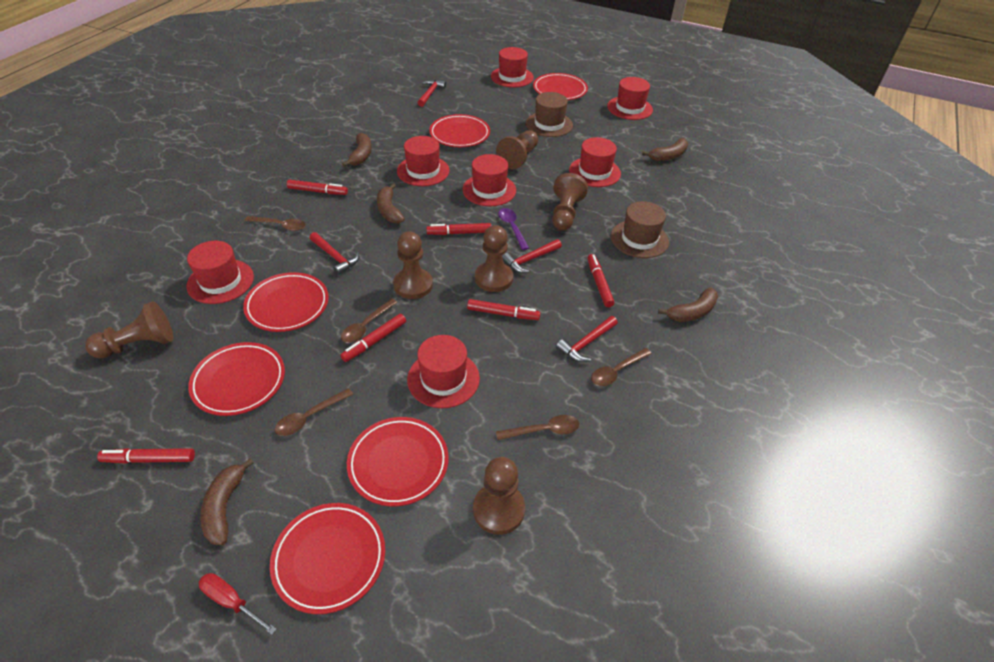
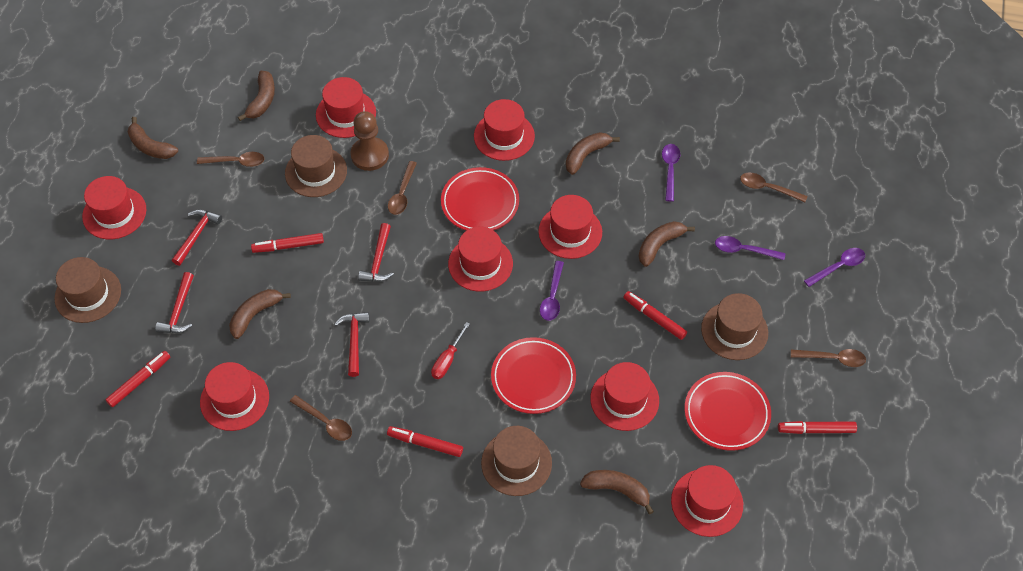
brown banana: 5 -> 6
brown hat: 2 -> 4
brown pawn: 6 -> 1
purple spoon: 1 -> 4
red hat: 7 -> 8
red marker: 6 -> 5
red plate: 6 -> 3

